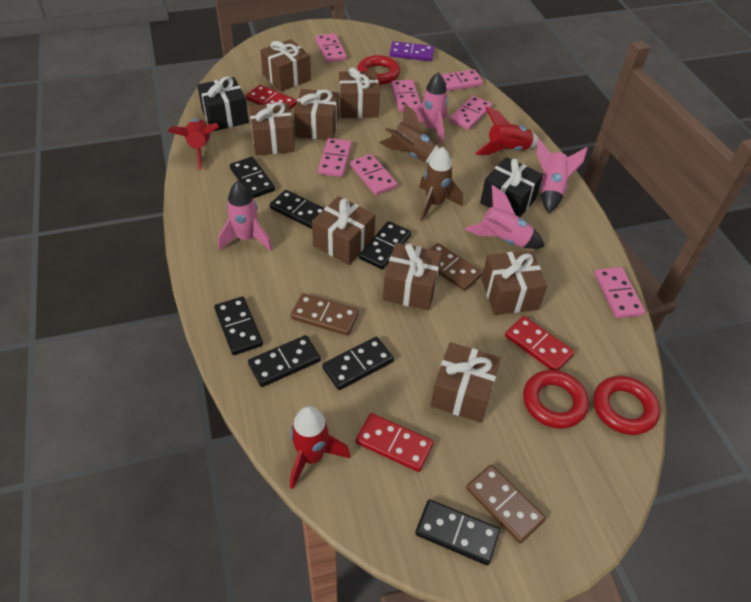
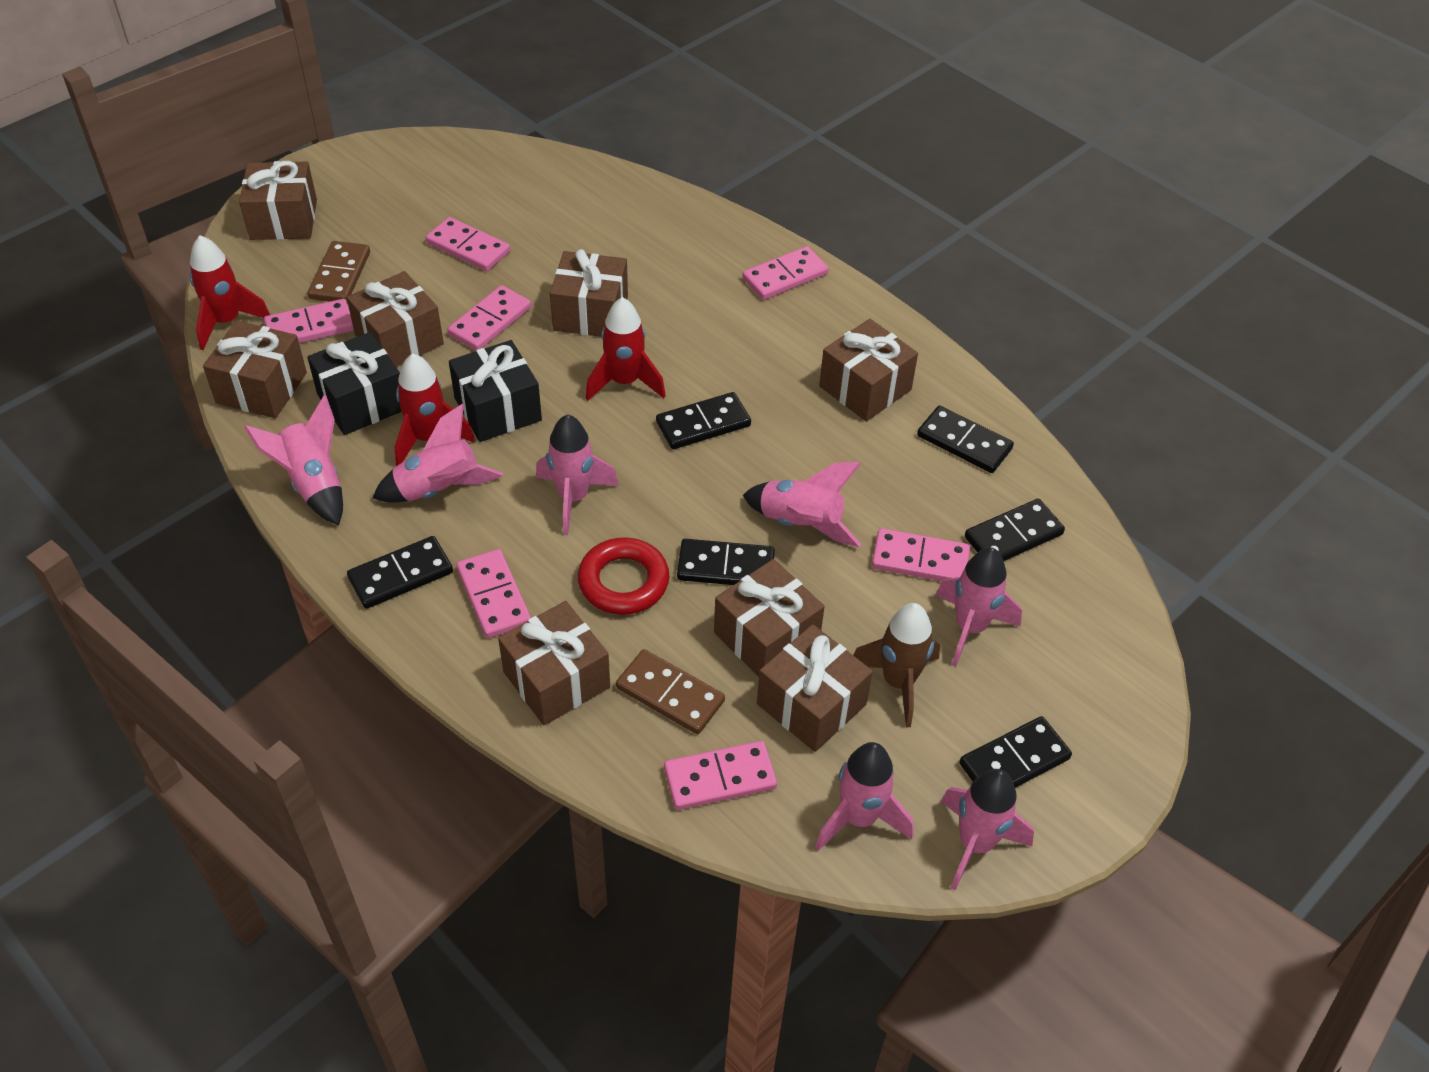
black domino: 7 -> 6
brown domino: 3 -> 2
brown rocket: 2 -> 1
pink rocket: 4 -> 7
purple domino: 1 -> 0
red domino: 3 -> 0
red ring: 3 -> 1

